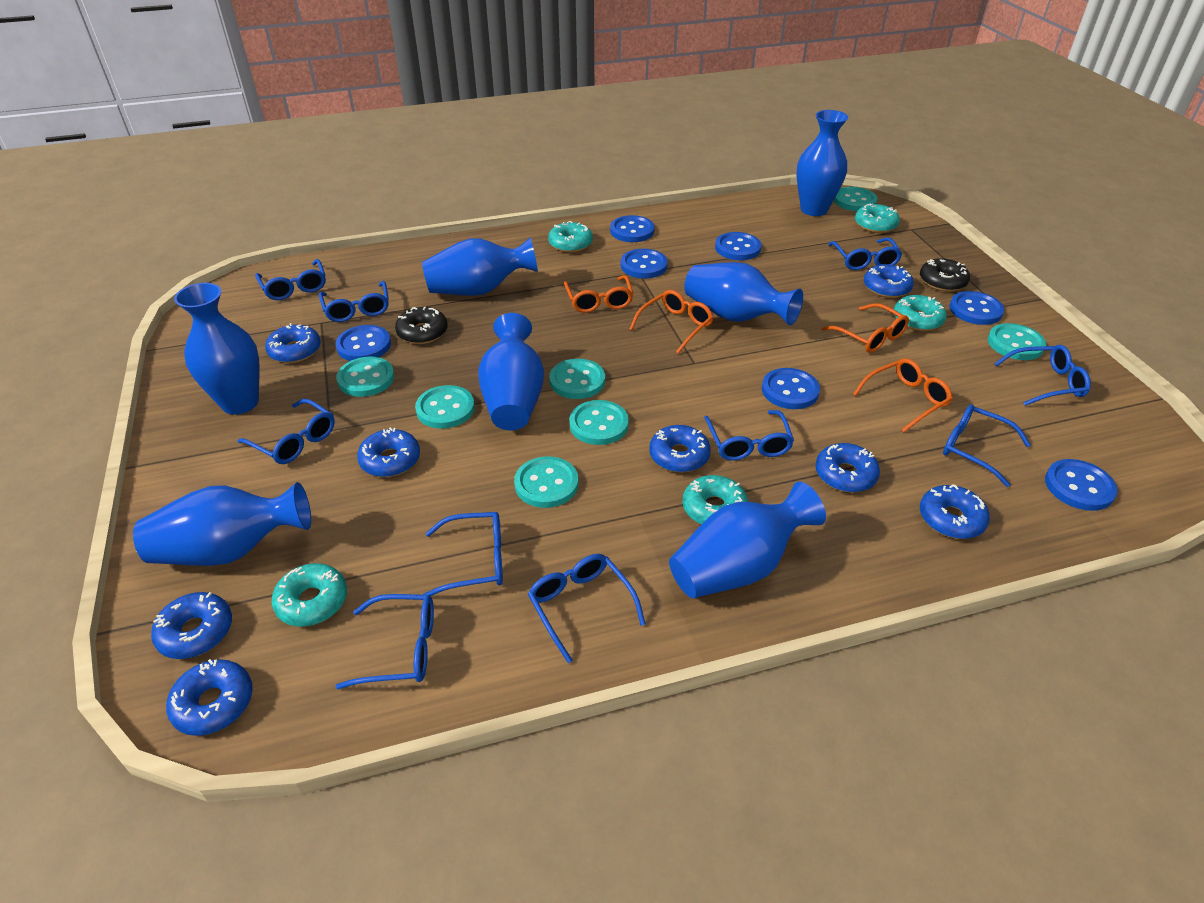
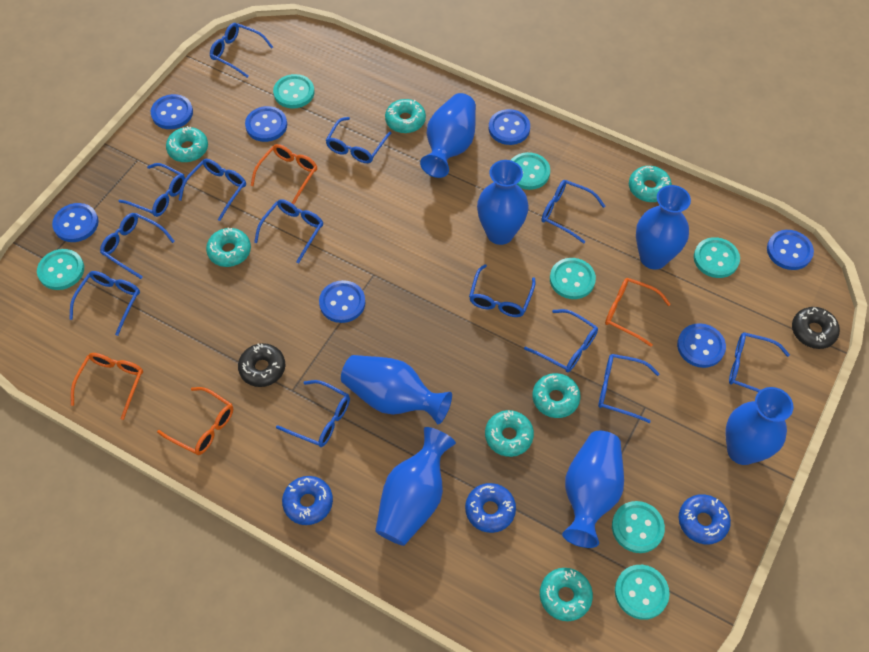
blue donut: 8 -> 3
blue glasses: 10 -> 13
turquoise donut: 5 -> 7

